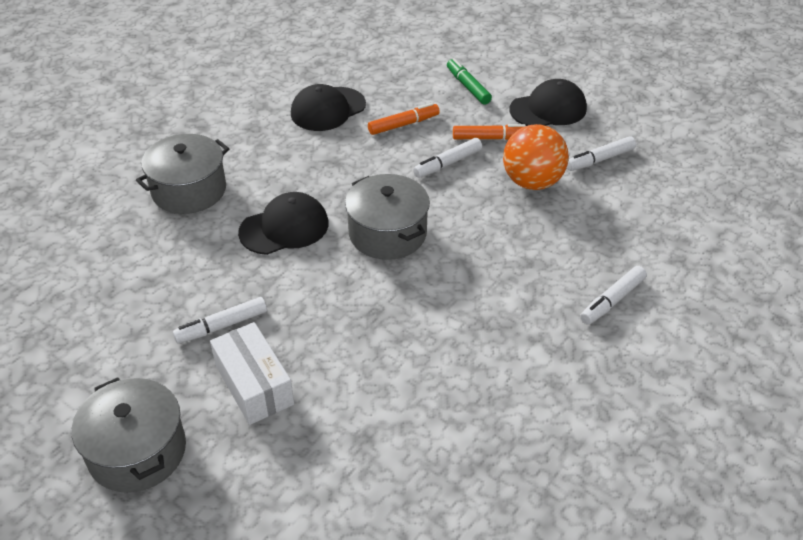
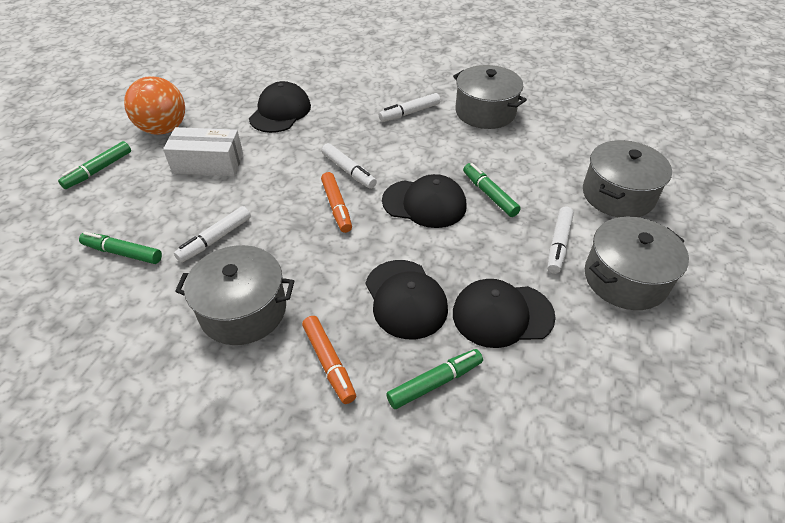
black cap: 3 -> 4
green marker: 1 -> 4
grey pot: 3 -> 4

